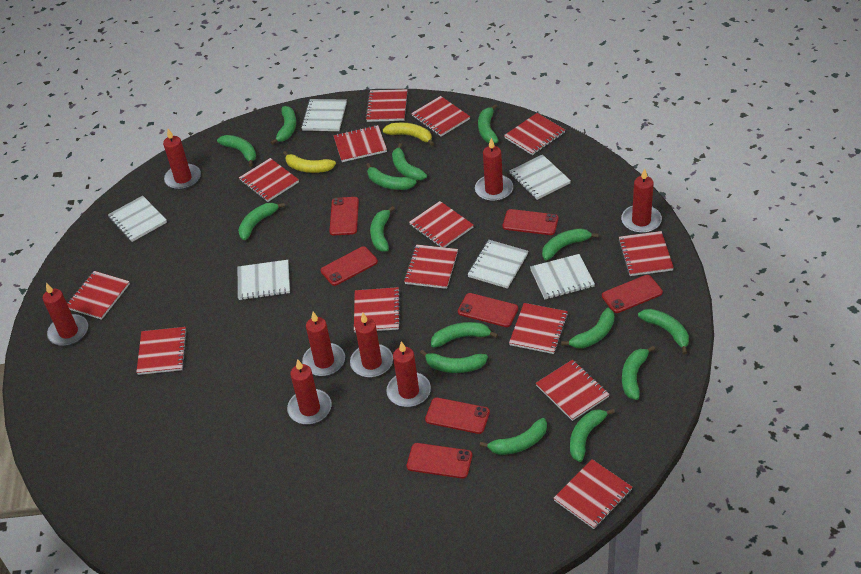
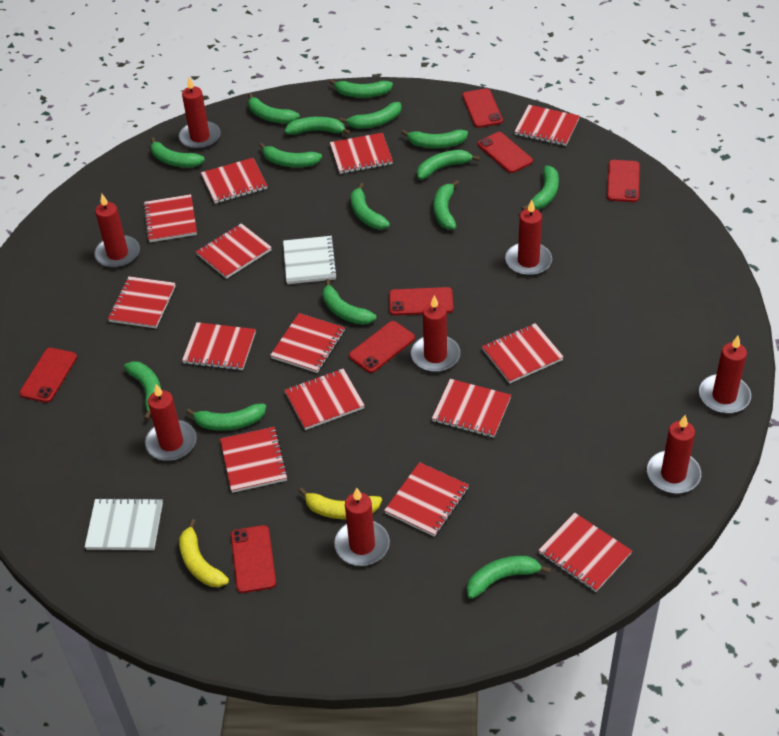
white notebook: 6 -> 2

